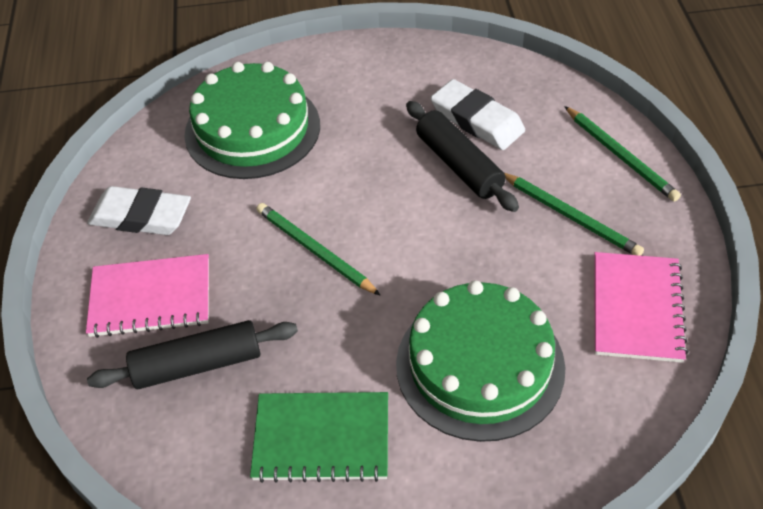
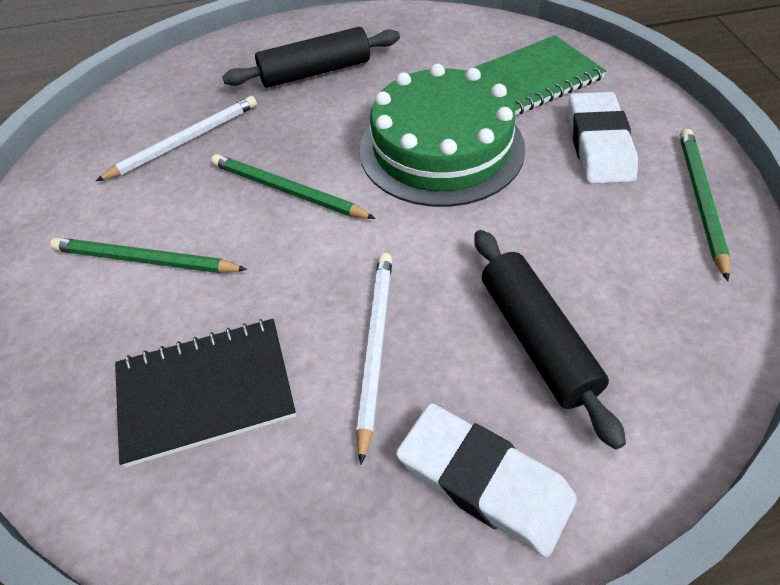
black notebook: 0 -> 1
green cake: 2 -> 1
pink notebook: 2 -> 0
white pencil: 0 -> 2

